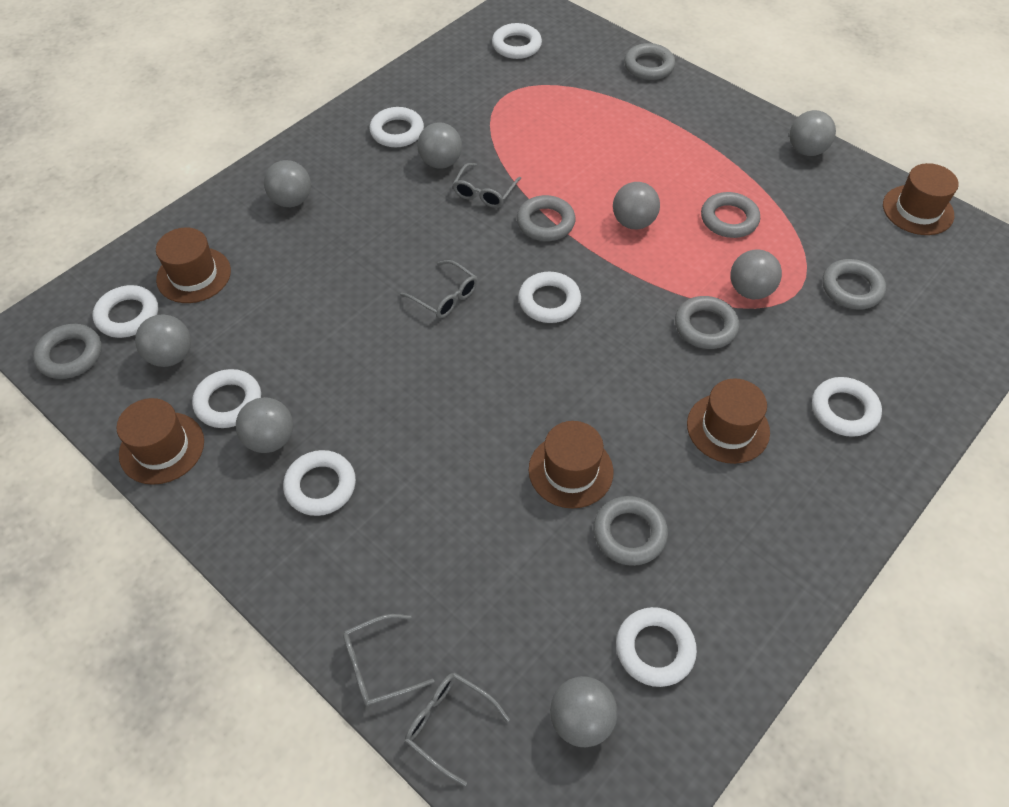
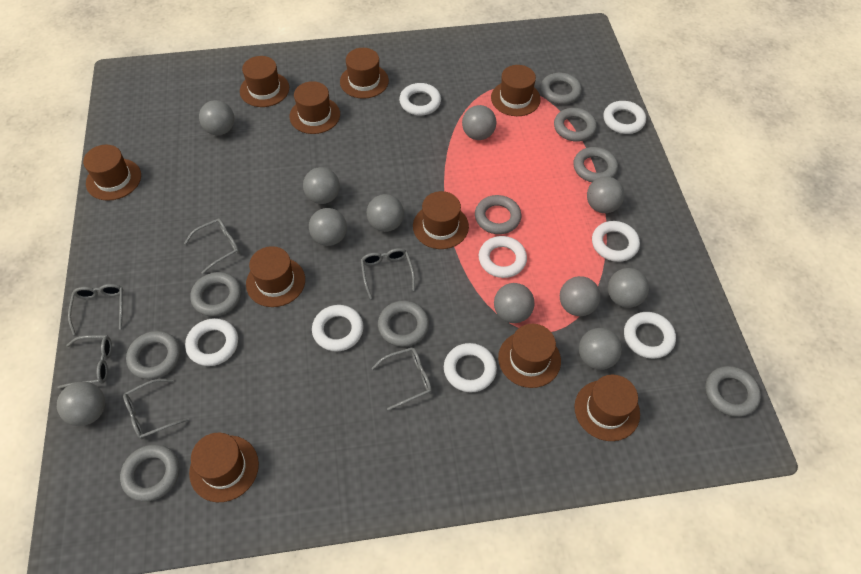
brown hat: 5 -> 10
grey ball: 8 -> 11
grey glasses: 4 -> 6
grey ring: 7 -> 9

